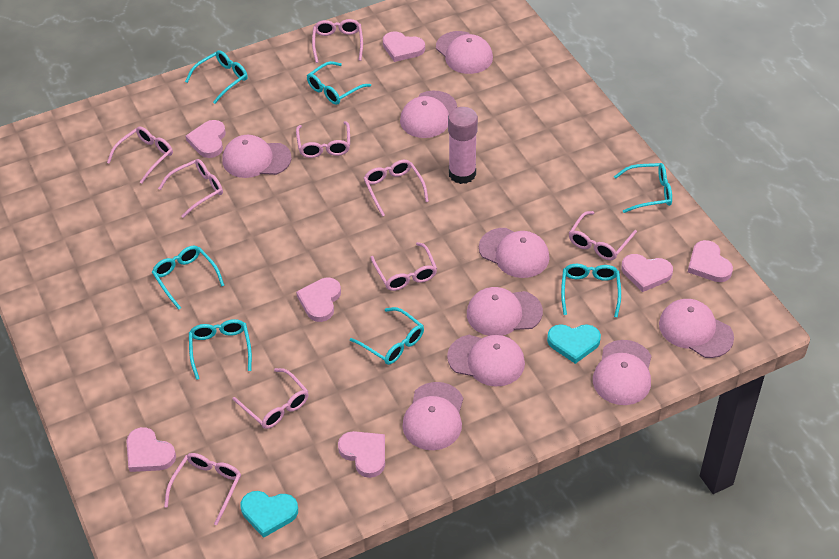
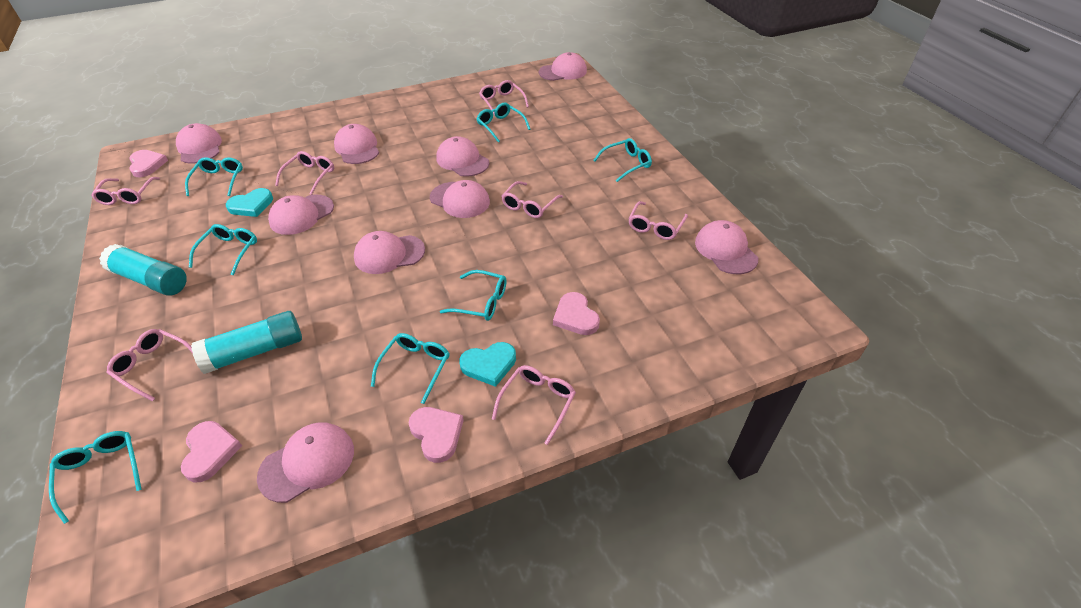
pink glasses: 9 -> 7
pink glue stick: 1 -> 0
pink heart: 7 -> 4
turquoise glue stick: 0 -> 2

